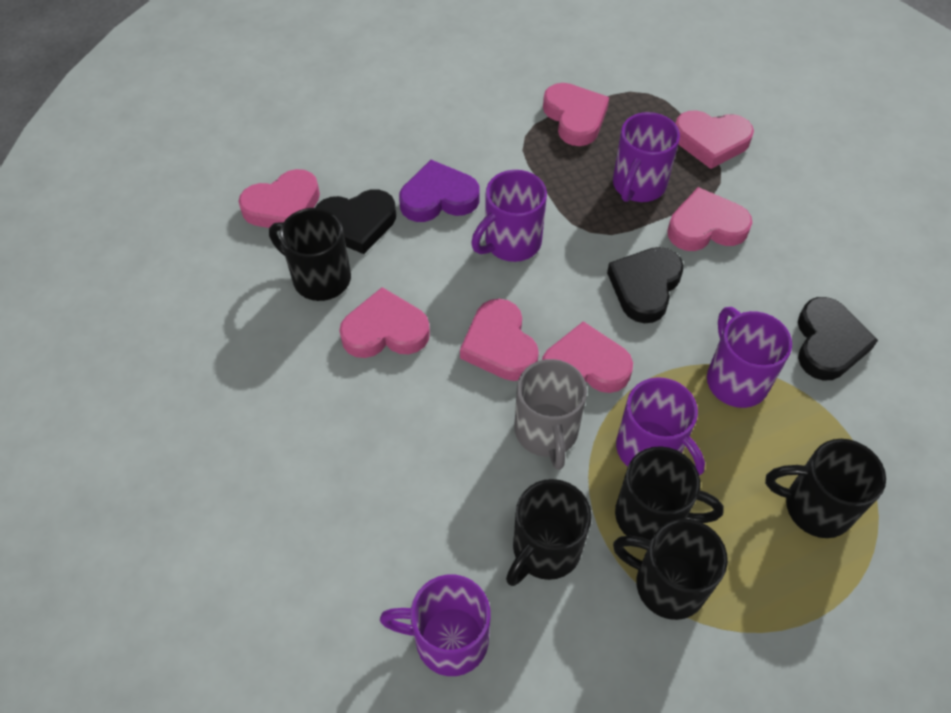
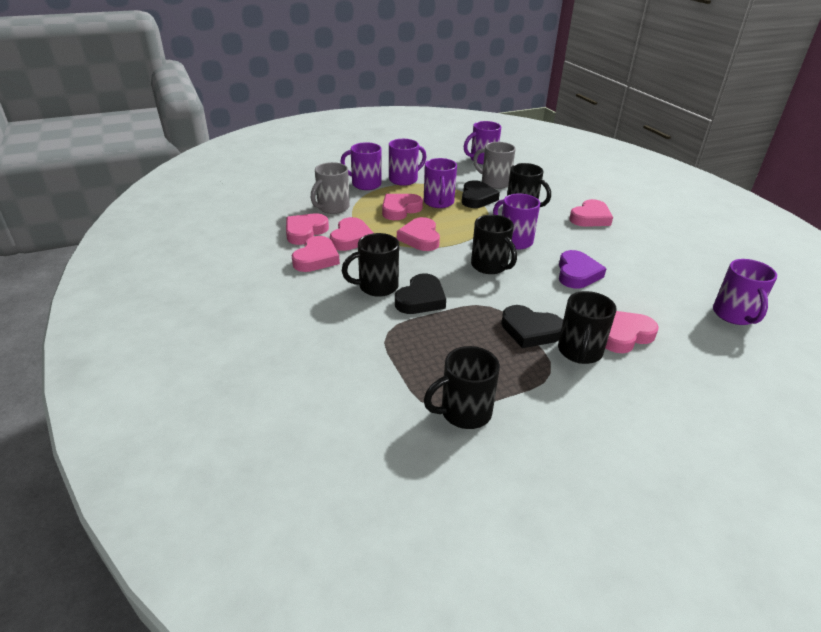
grey mug: 1 -> 2
purple mug: 5 -> 6

